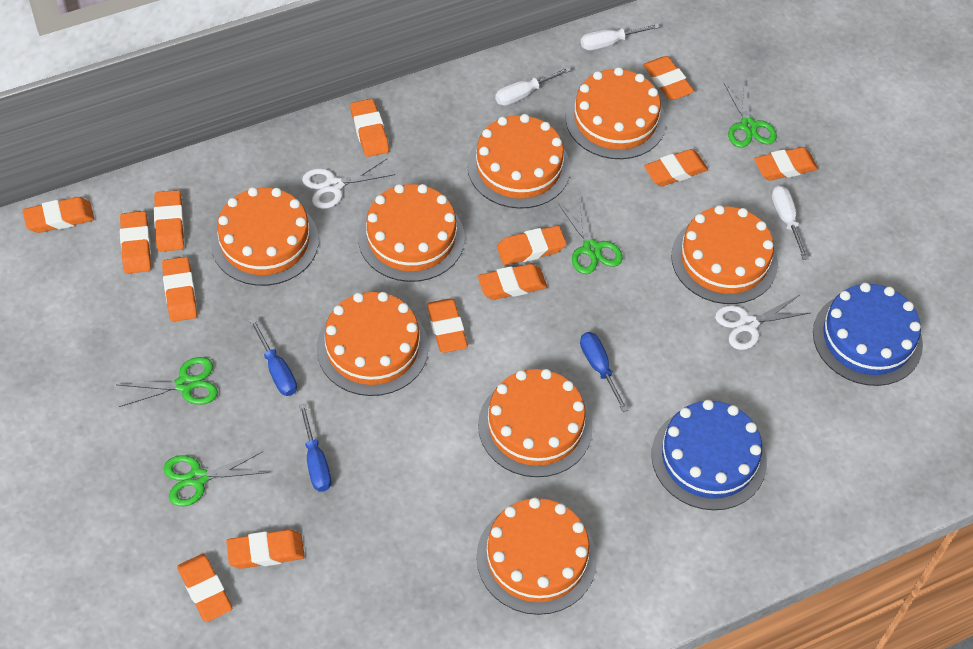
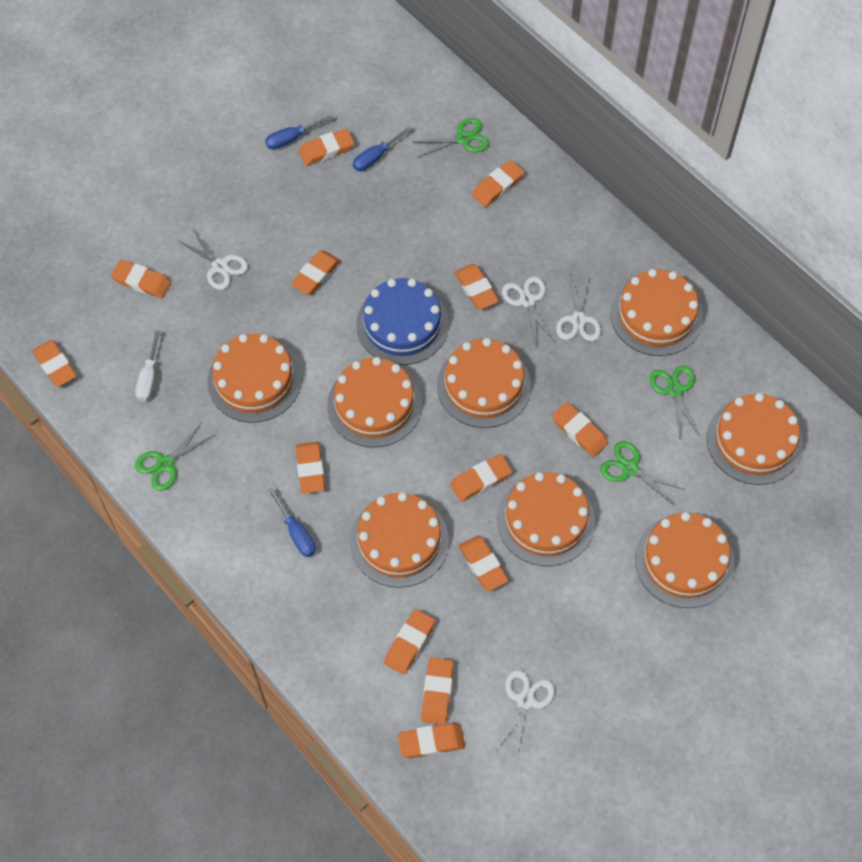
blue cake: 2 -> 1
white scissors: 2 -> 4
white screwdriver: 3 -> 1

